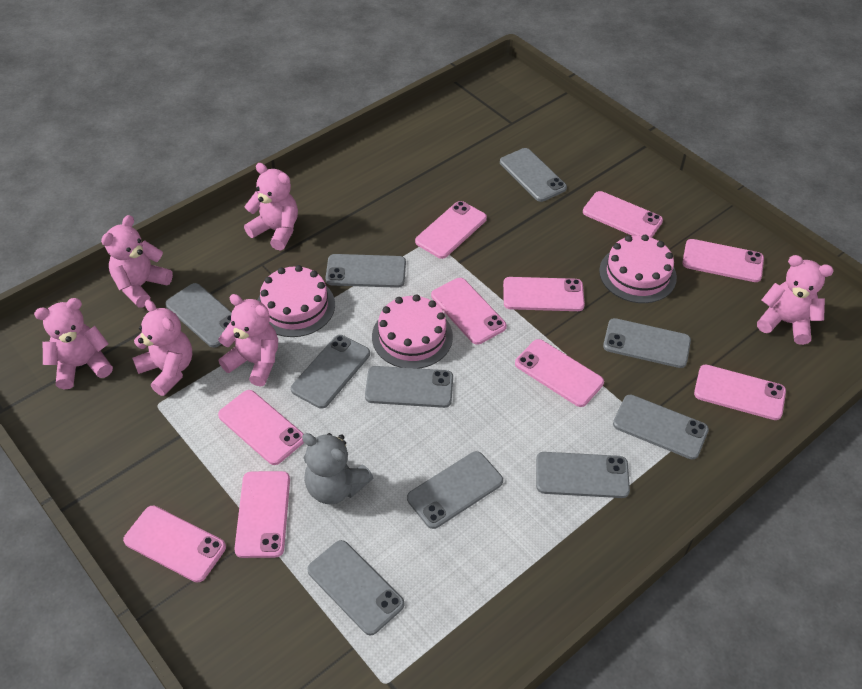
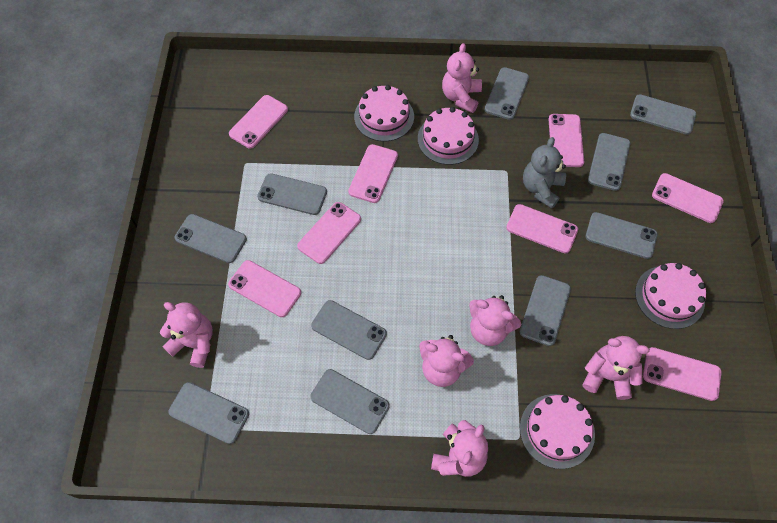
pink cake: 3 -> 4
pink phone: 10 -> 8

